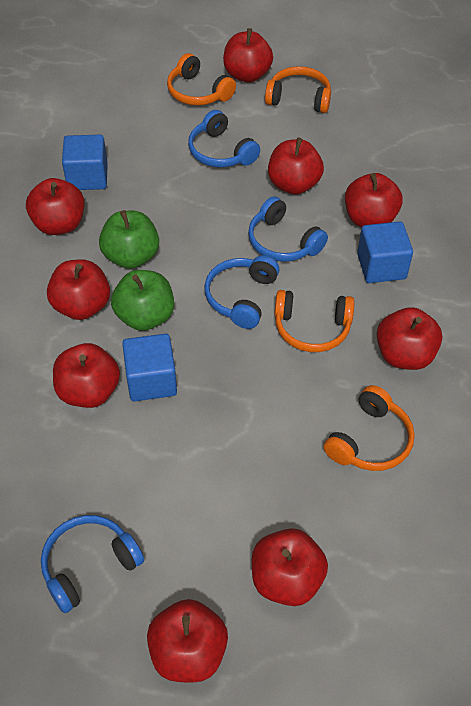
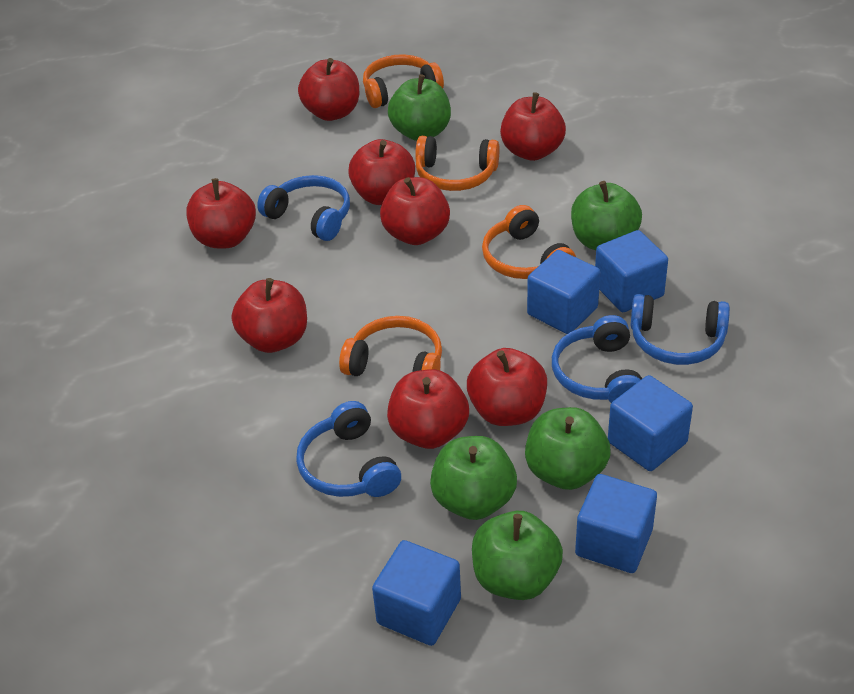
blue cube: 3 -> 5
green apple: 2 -> 5
red apple: 9 -> 8

